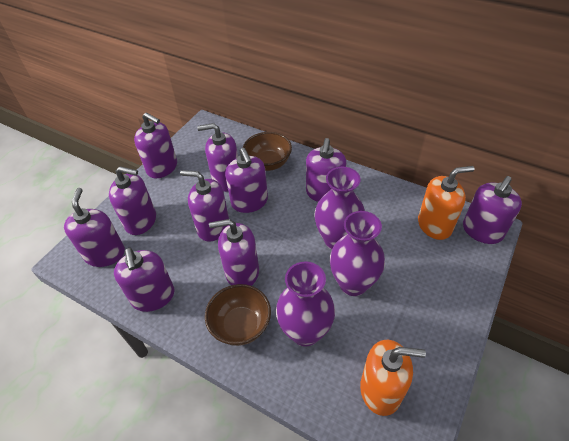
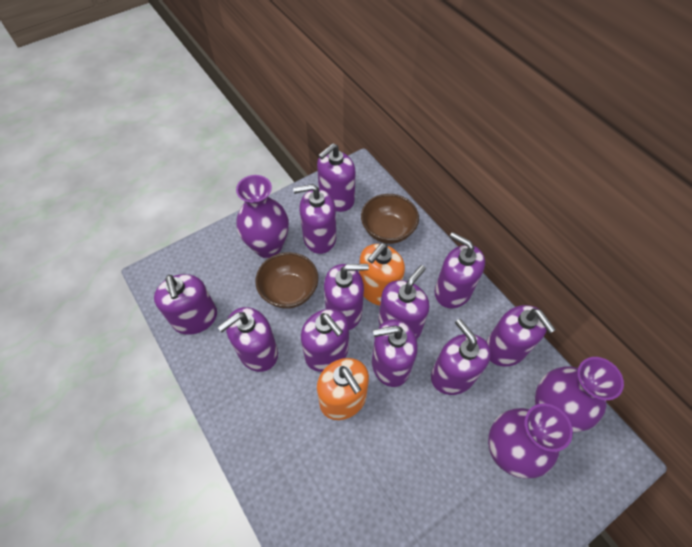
purple soap dispenser: 10 -> 11

